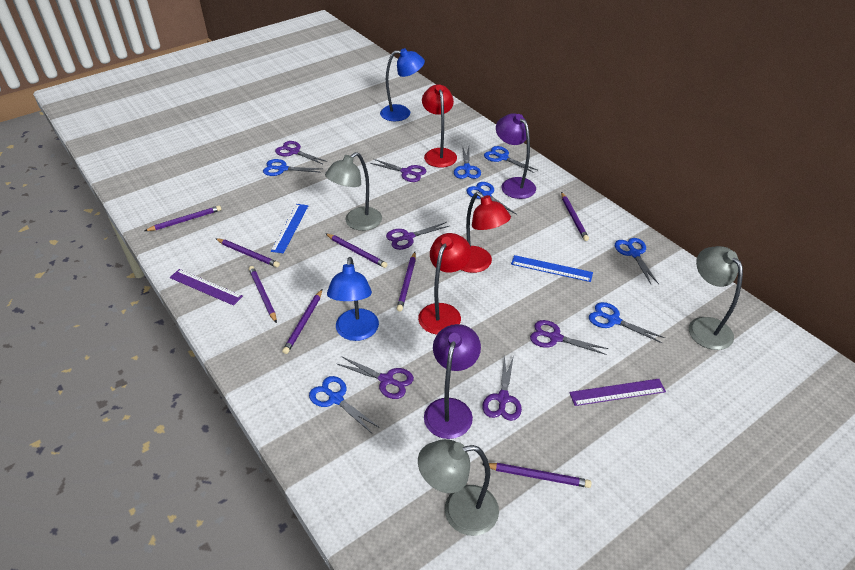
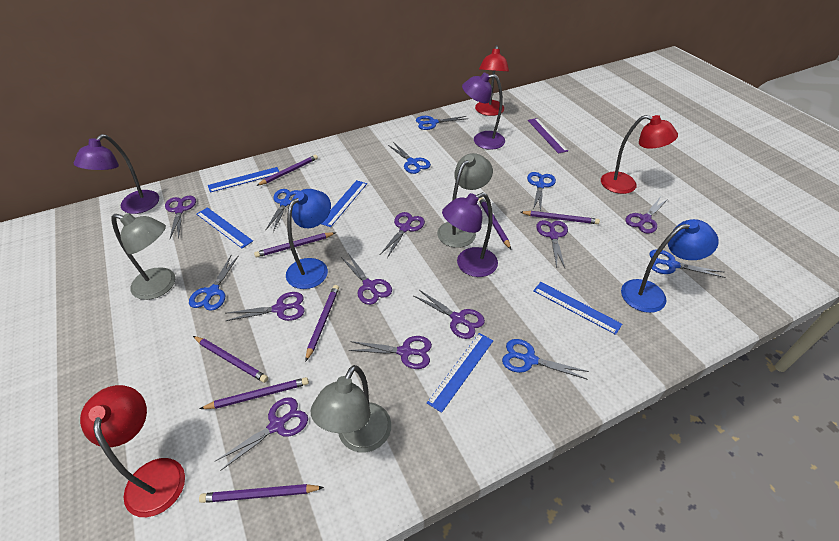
blue ruler: 2 -> 5
purple lamp: 2 -> 3
purple ruler: 2 -> 1
purple scissors: 6 -> 9

